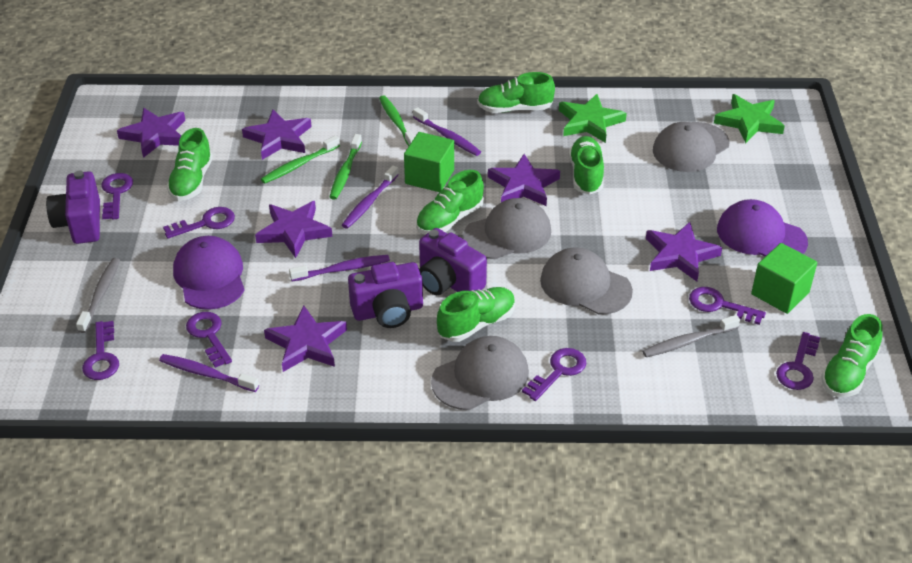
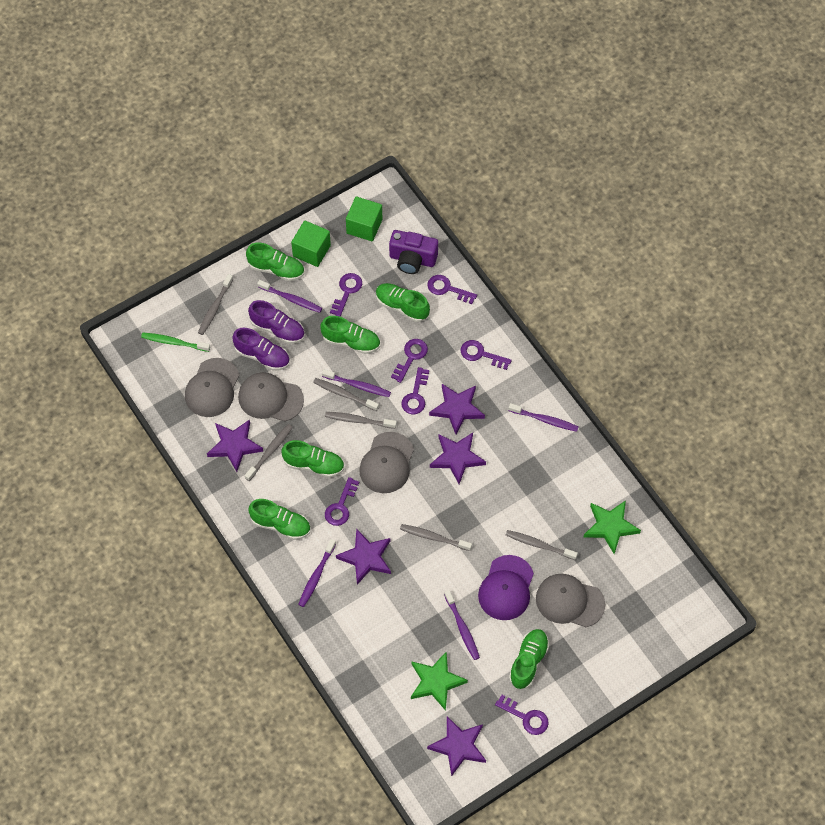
green toothbrush: 3 -> 1
grey toothbrush: 2 -> 6
purple camera: 3 -> 1
purple cap: 2 -> 1
purple shoe: 0 -> 2
purple star: 6 -> 5
purple toothbrush: 4 -> 5

